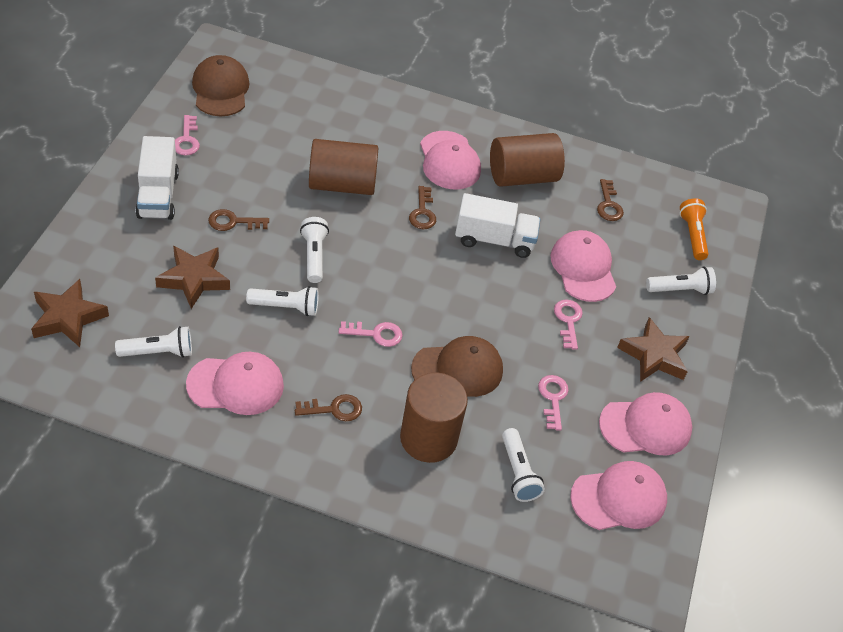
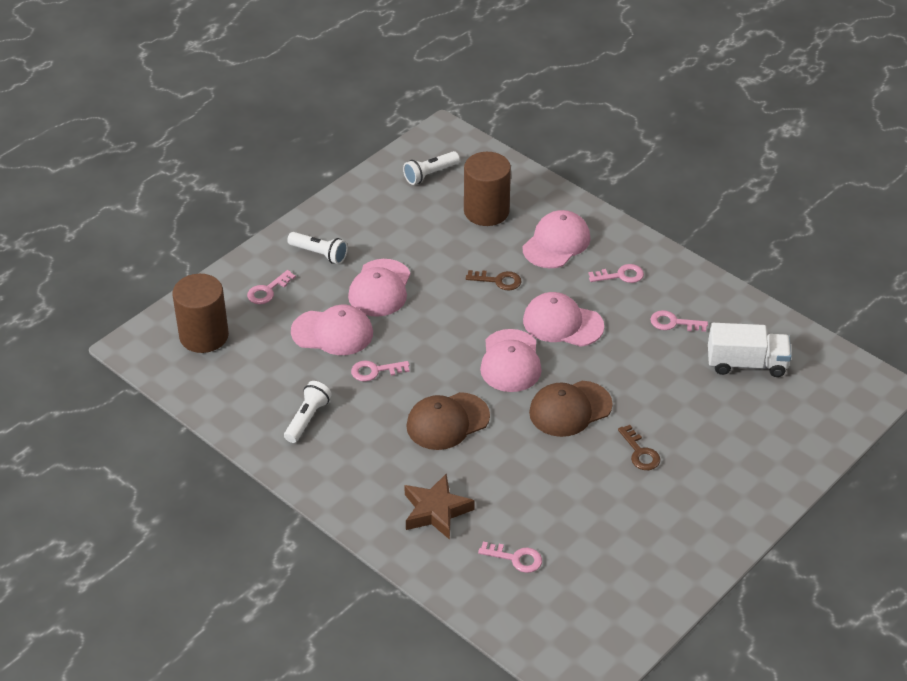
brown cylinder: 3 -> 2
brown key: 4 -> 2
brown star: 3 -> 1
orange flashlight: 1 -> 0
pink key: 4 -> 5
white flashlight: 5 -> 3
white truck: 2 -> 1

